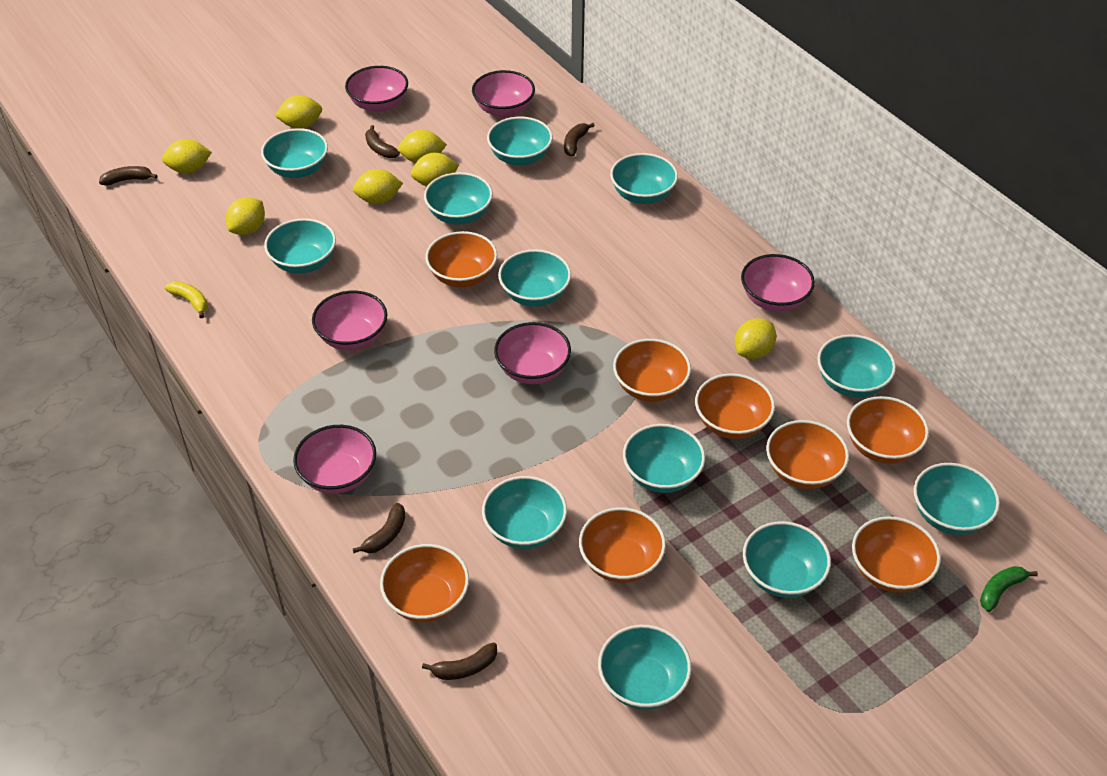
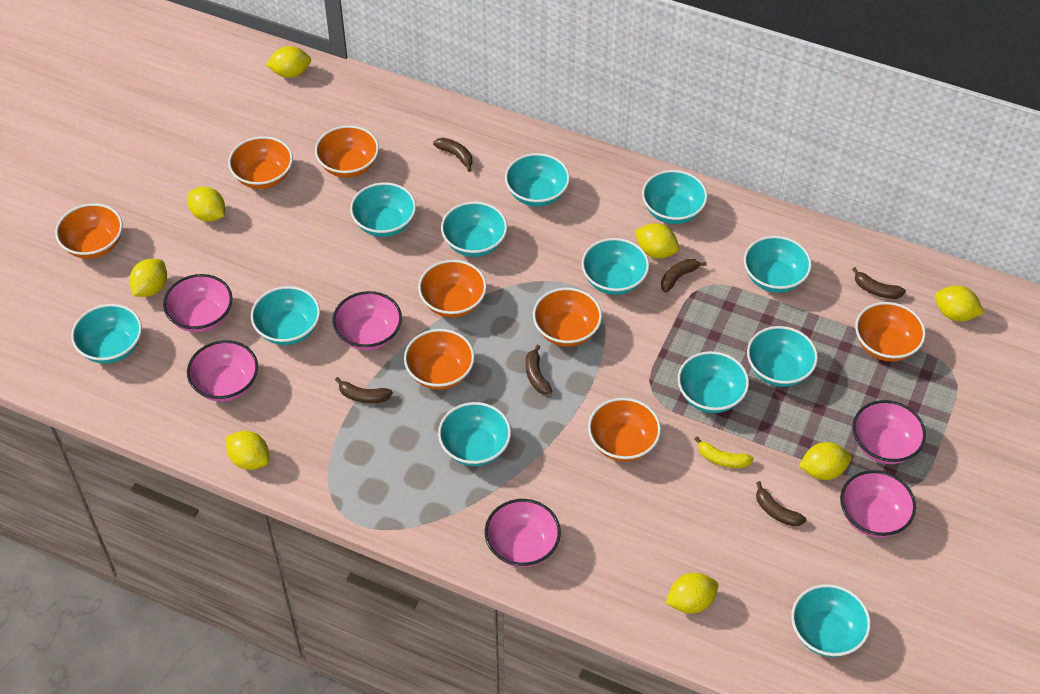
brown banana: 5 -> 6
green banana: 1 -> 0
yellow lemon: 7 -> 8

